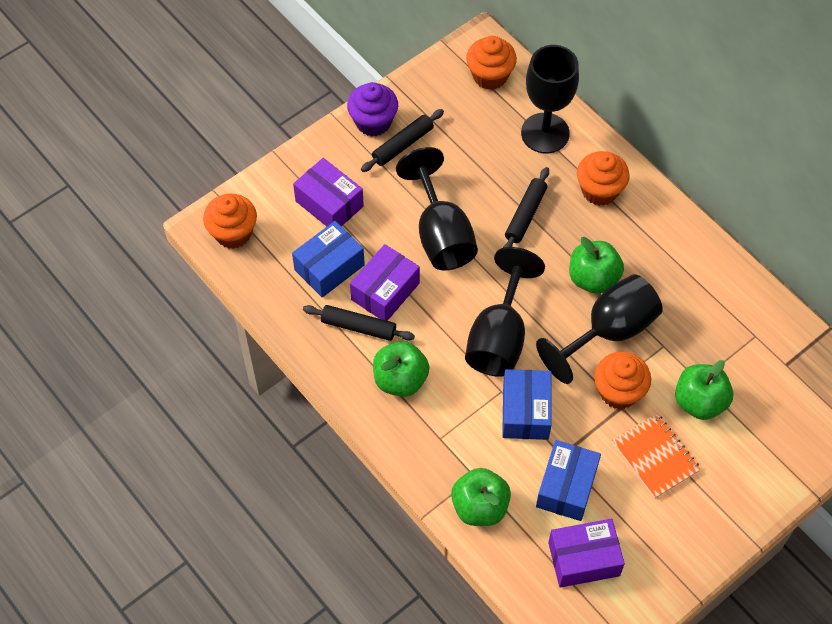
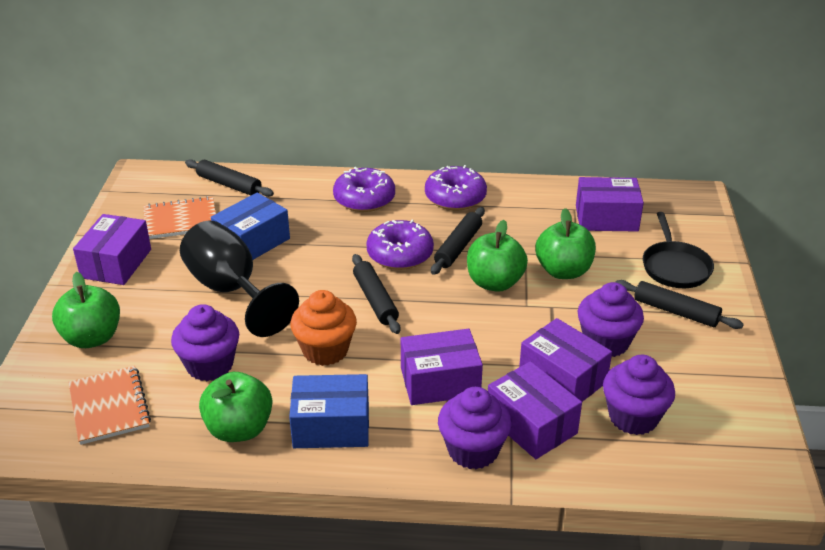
black goblet: 4 -> 1
black pan: 0 -> 1
black rolling pin: 3 -> 4
blue box: 3 -> 2
orange cupcake: 4 -> 1
orange notebook: 1 -> 2
purple box: 3 -> 5
purple cupcake: 1 -> 4
purple donut: 0 -> 3

